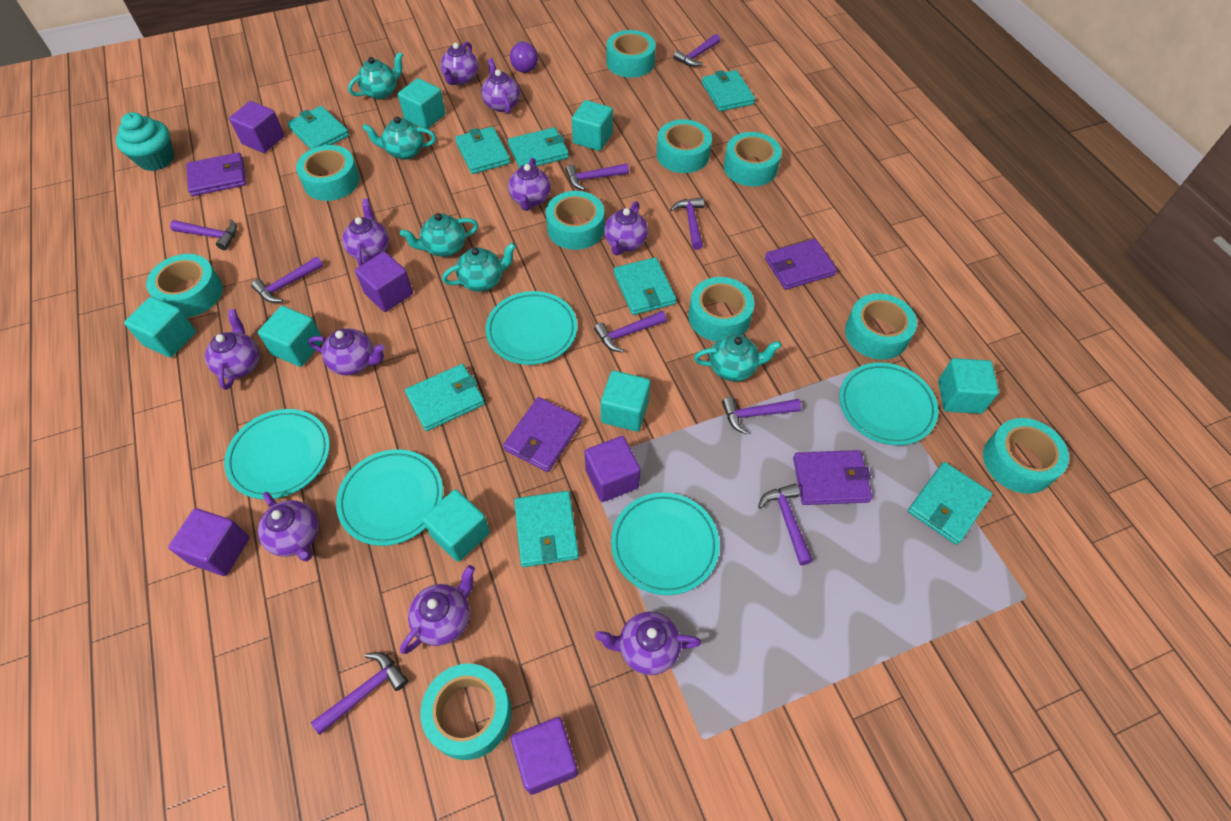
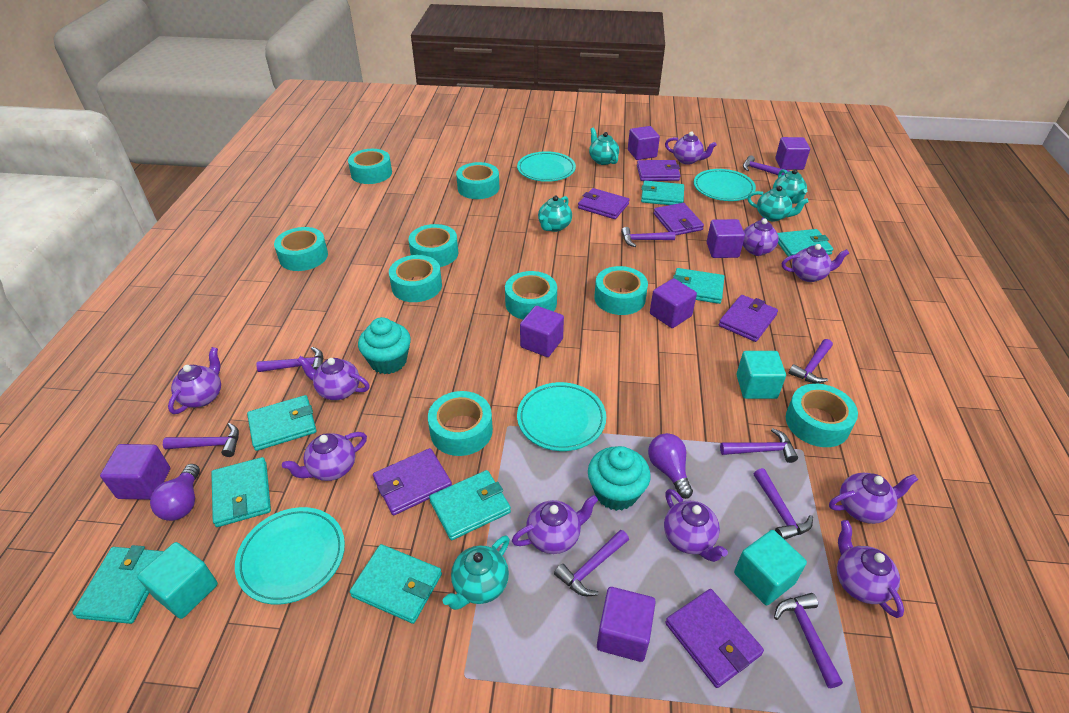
purple cube: 5 -> 7
purple light bulb: 1 -> 2
purple wallet: 4 -> 6
turquoise cube: 7 -> 3
turquoise cupcake: 1 -> 2
turquoise plate: 5 -> 4
turquoise tape: 10 -> 9

